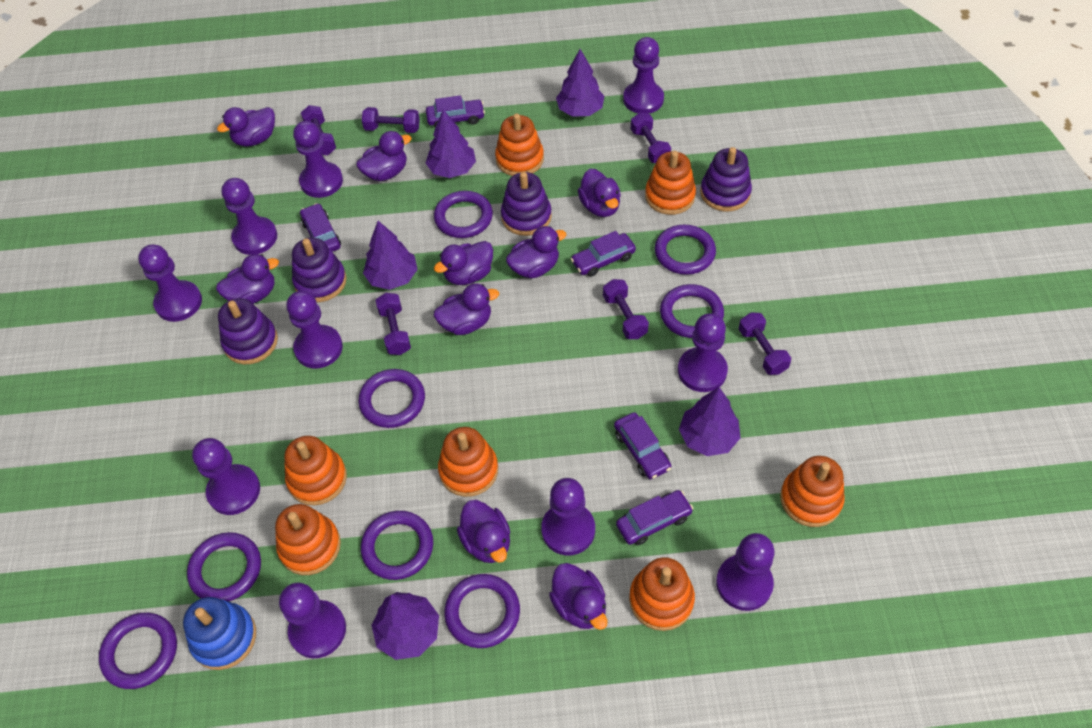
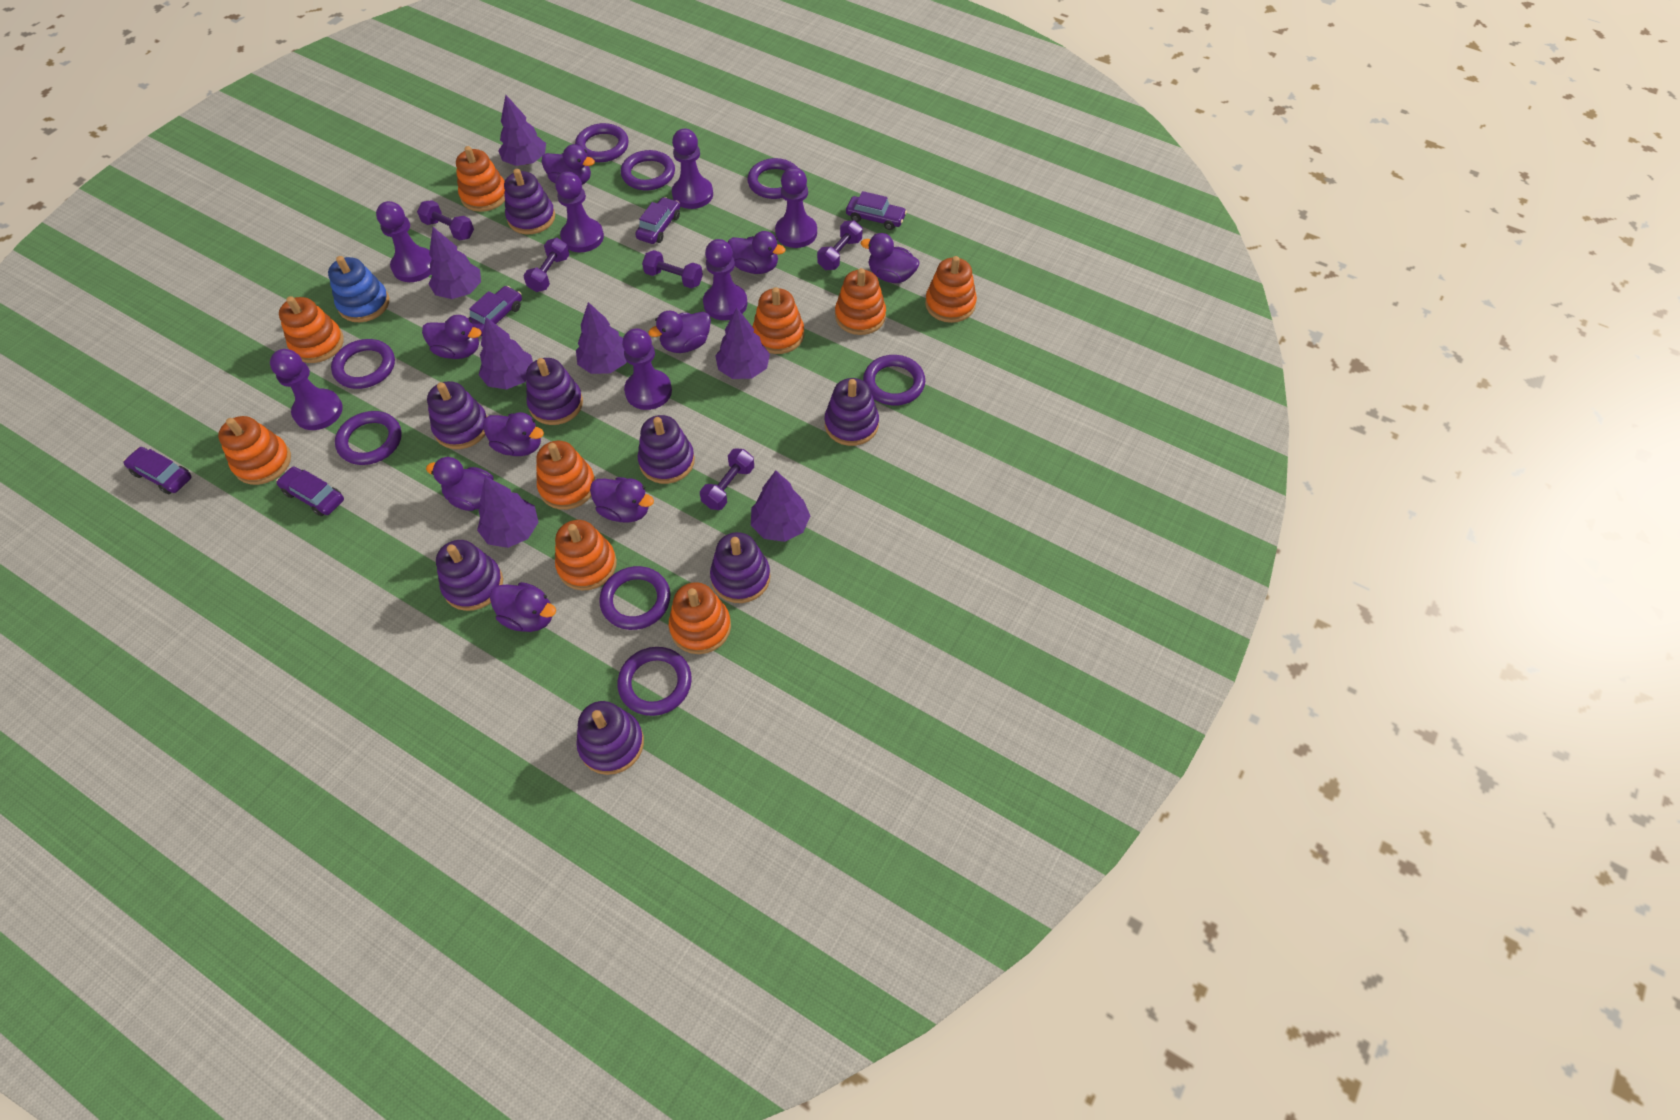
orange stacking toy: 7 -> 9
purple dumbbell: 6 -> 5
purple pawn: 10 -> 7
purple stacking toy: 4 -> 8
purple tree: 5 -> 7

